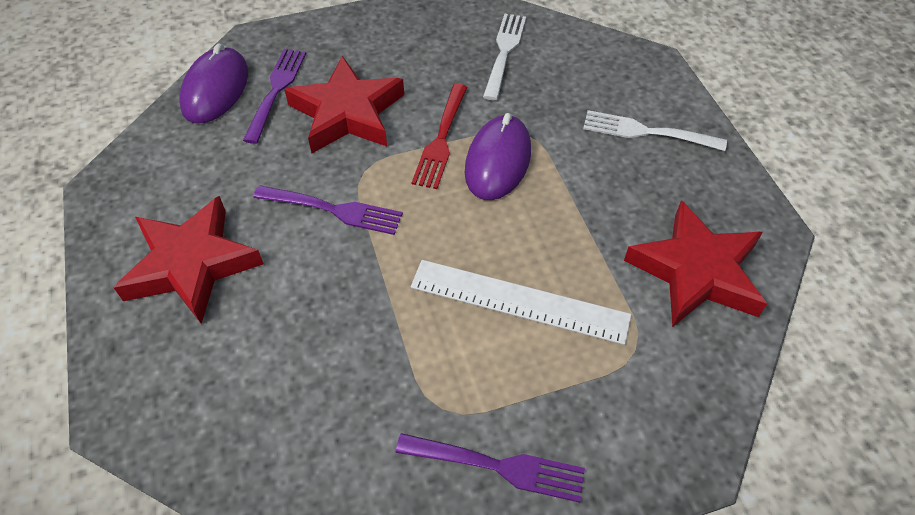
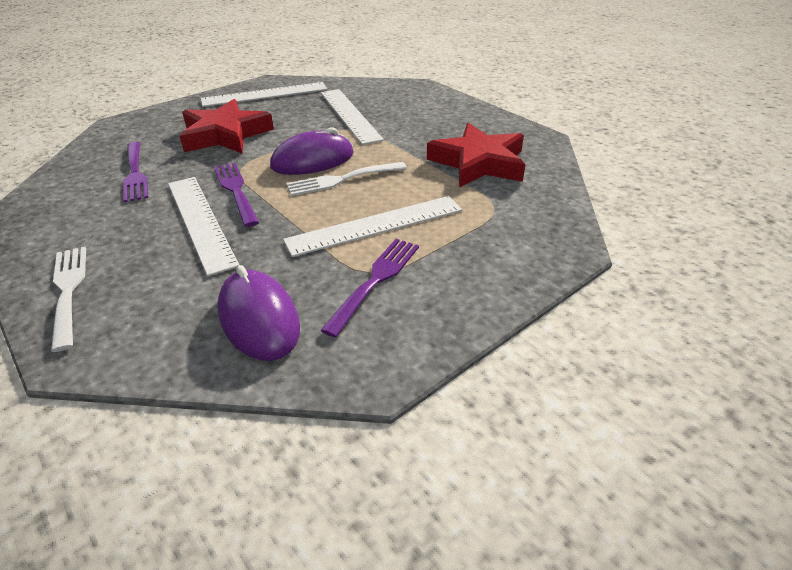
red fork: 1 -> 0
red star: 3 -> 2
white ruler: 1 -> 4

